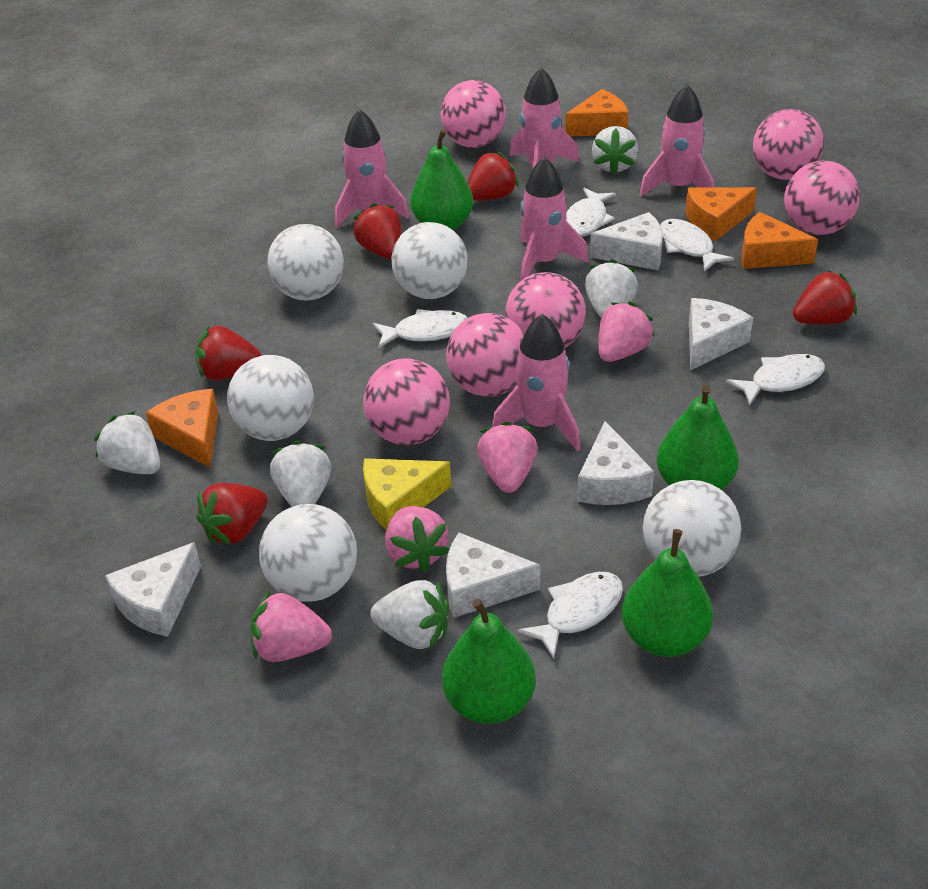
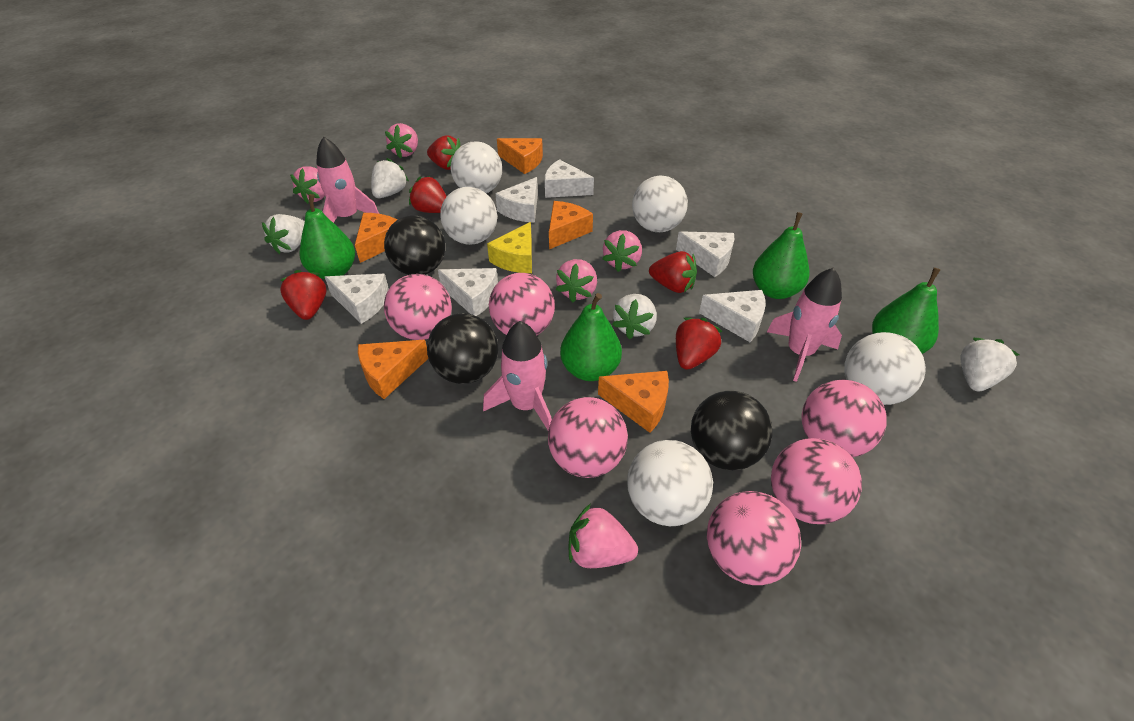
black ball: 0 -> 3
orange cheese: 4 -> 5
pink rocket: 5 -> 3
pink strawberry: 4 -> 5
white cheese: 5 -> 6
white fish: 5 -> 0
white strawberry: 5 -> 4

